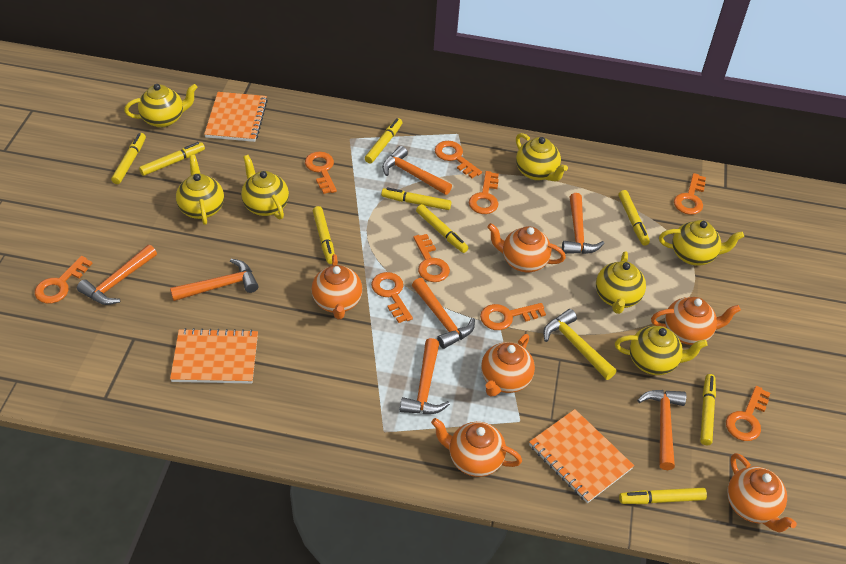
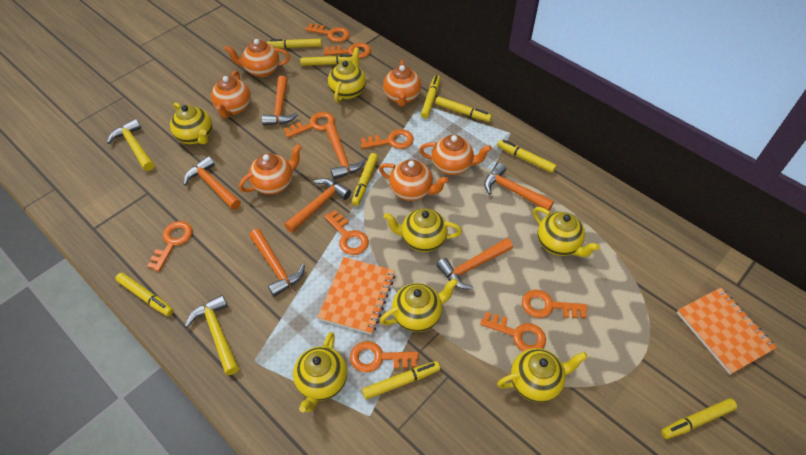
orange notebook: 3 -> 2
yellow hammer: 1 -> 2

